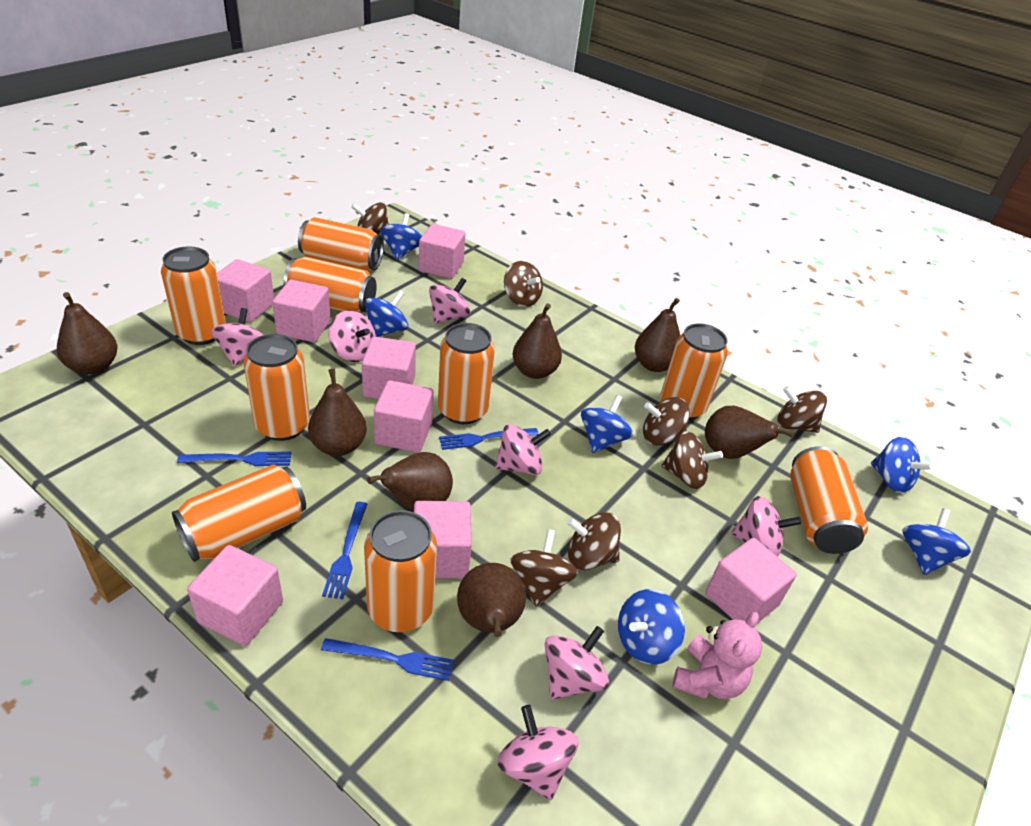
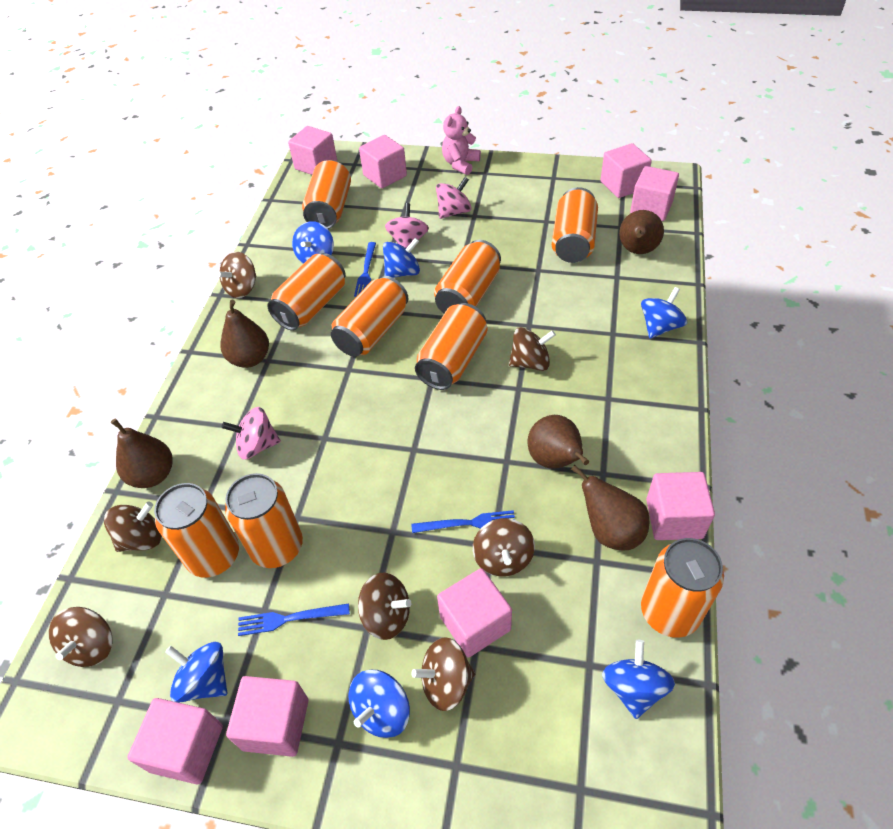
blue fork: 4 -> 3
brown pear: 7 -> 5
pink spinning top: 7 -> 3

